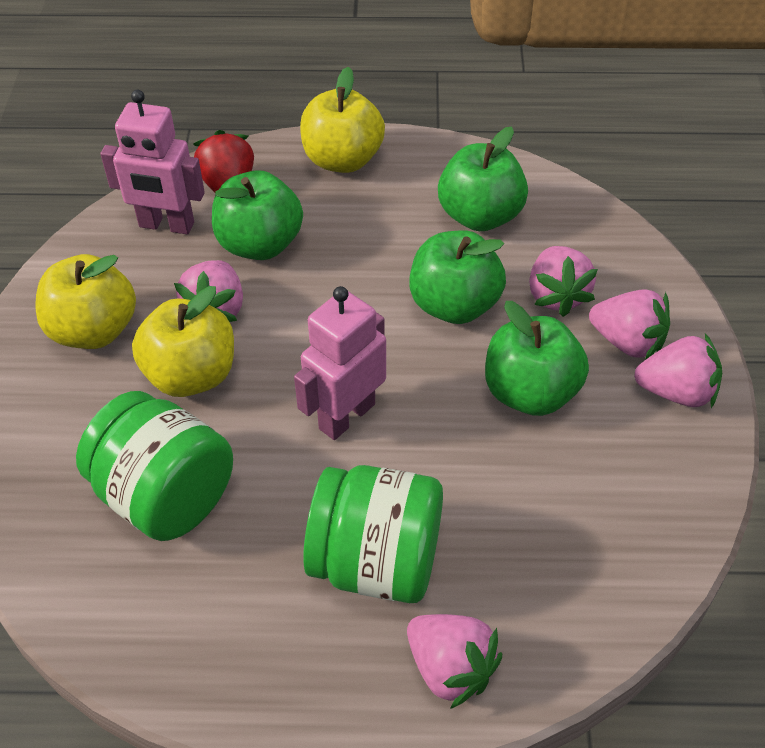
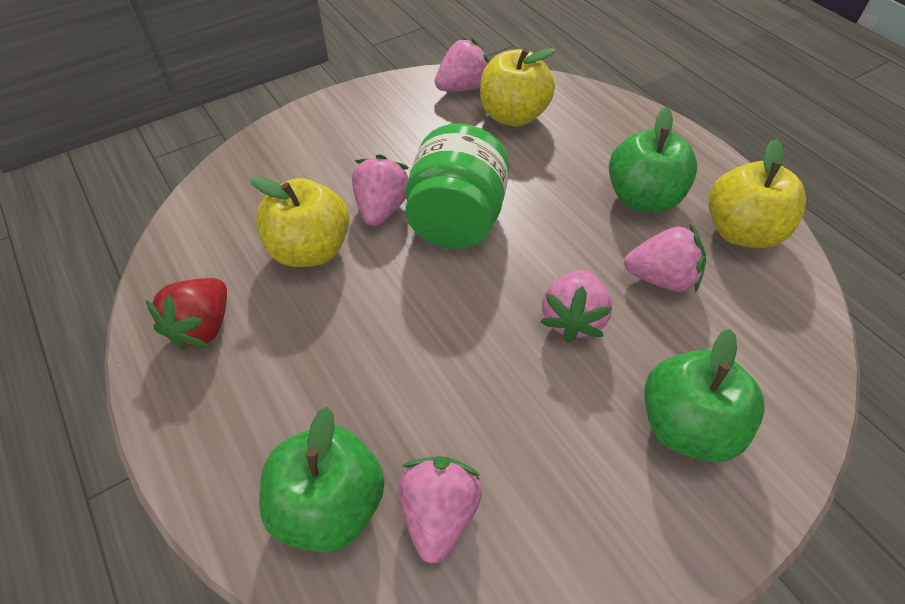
green apple: 4 -> 3
green jar: 2 -> 1
pink robot: 2 -> 0

